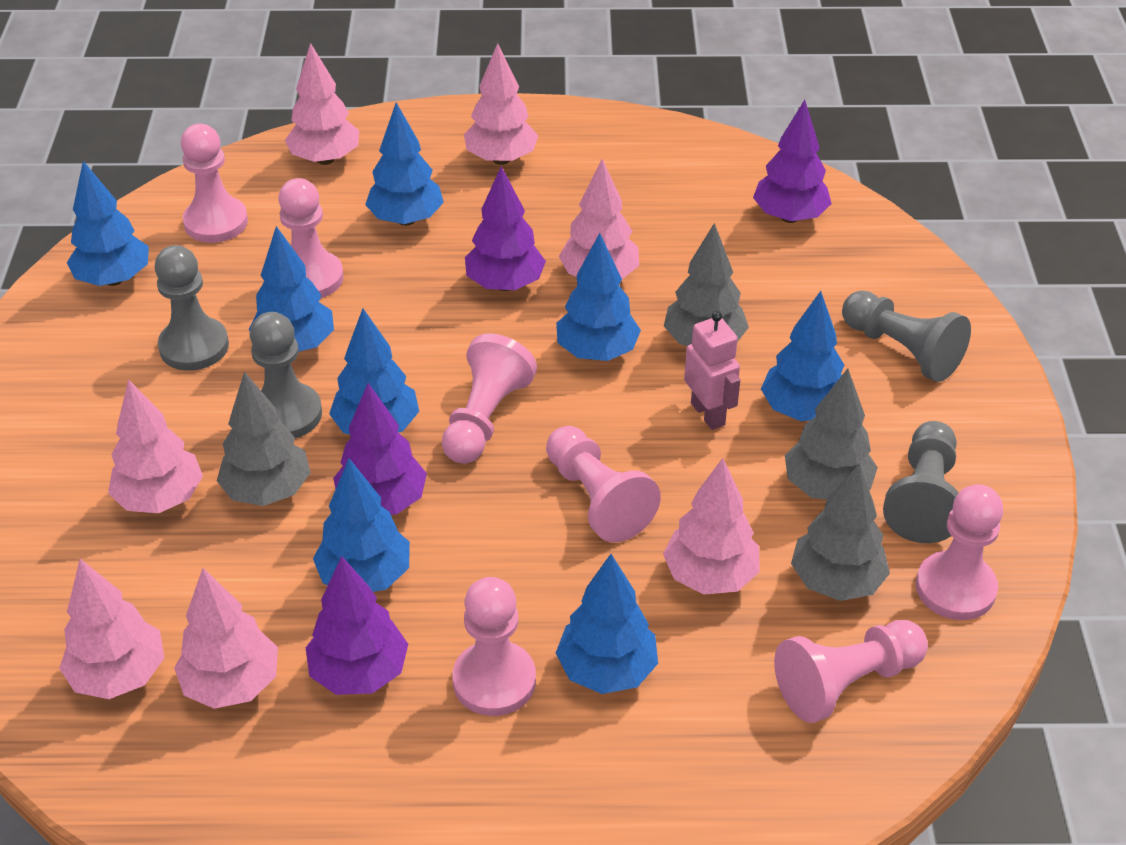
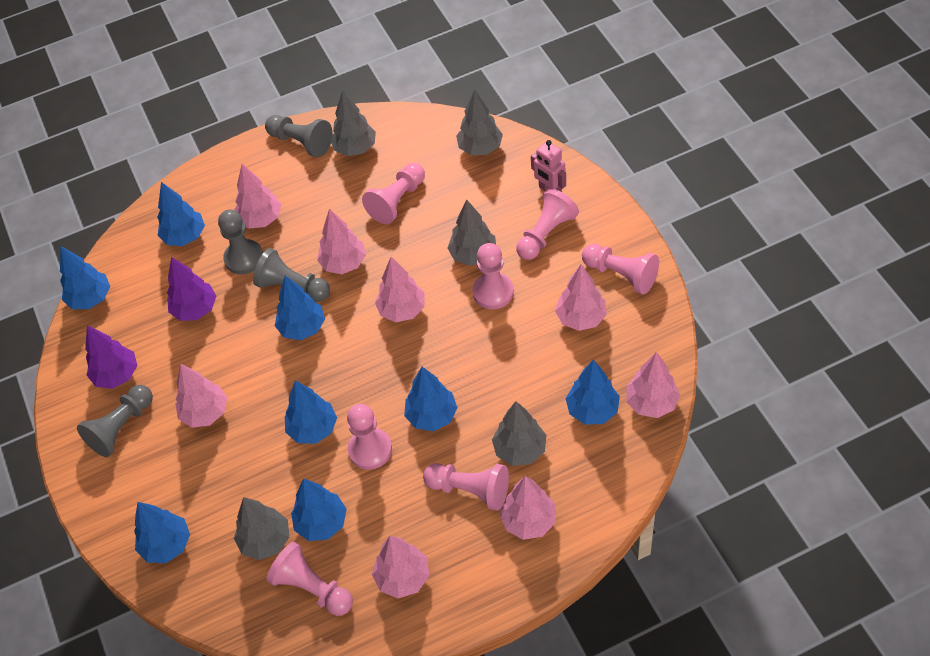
grey tree: 4 -> 5
pink tree: 7 -> 8
purple tree: 4 -> 2

